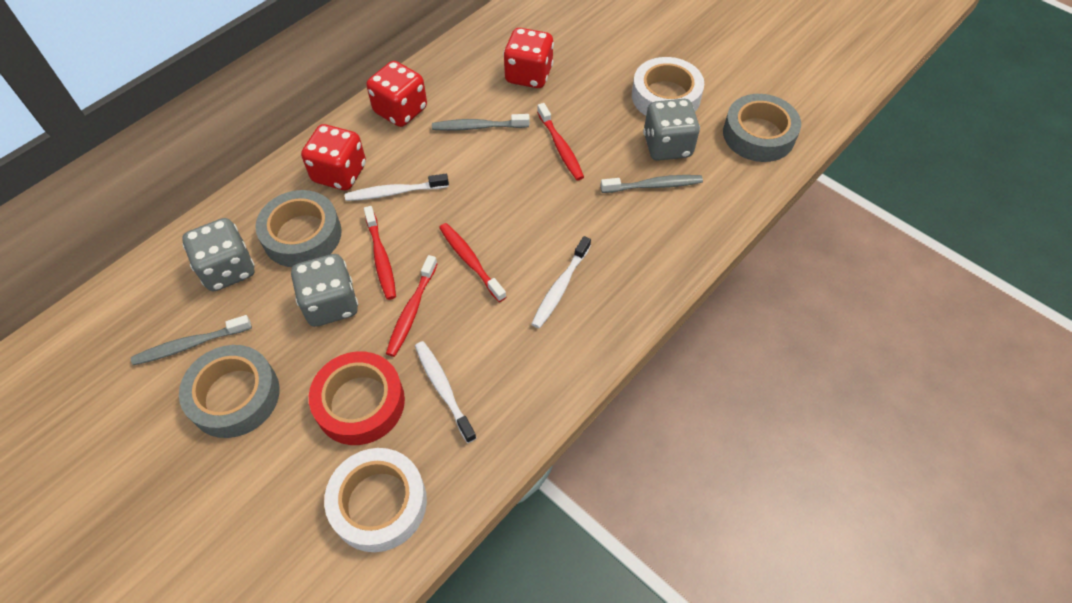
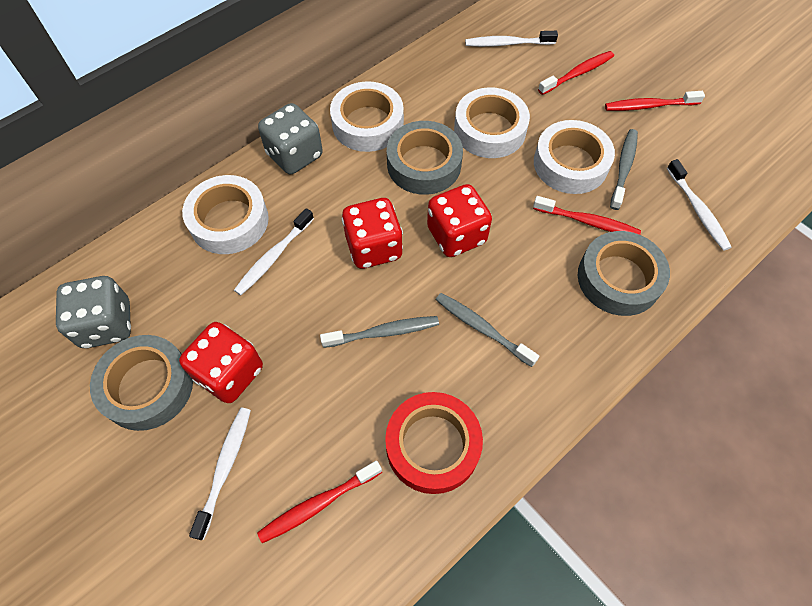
grey dice: 3 -> 2
white tape: 2 -> 4
white toothbrush: 3 -> 4

